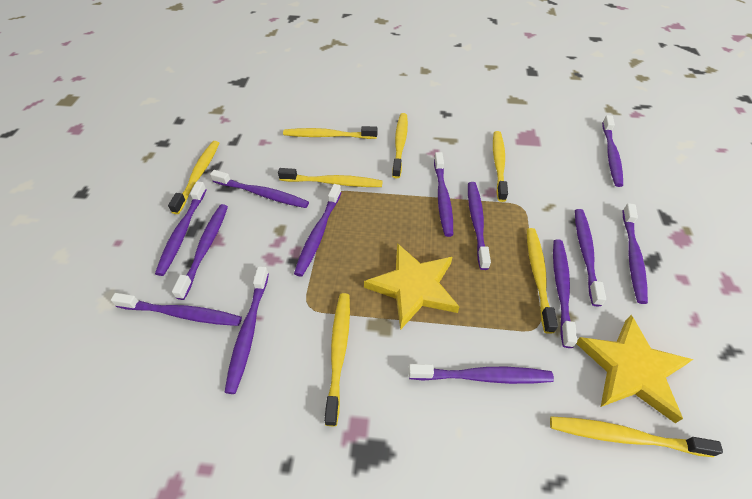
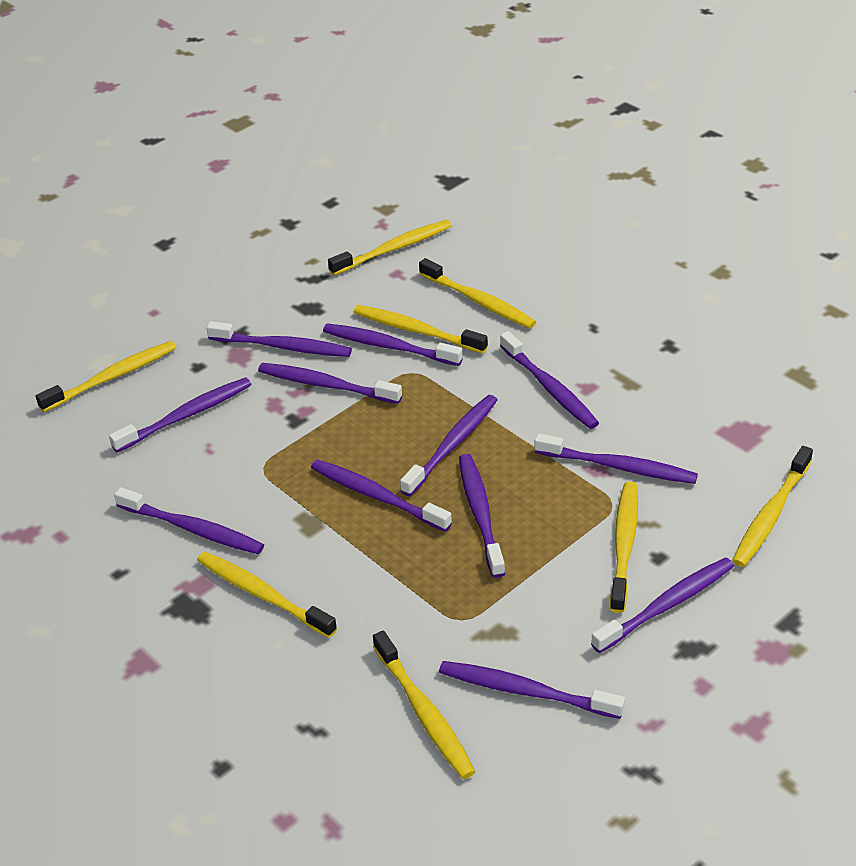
purple toothbrush: 13 -> 12
yellow star: 2 -> 0

